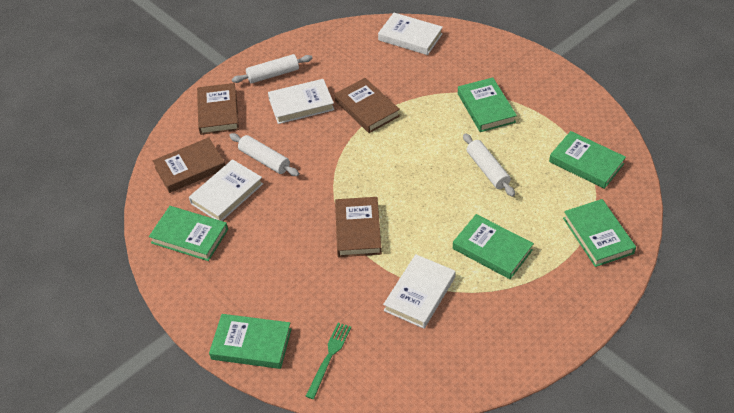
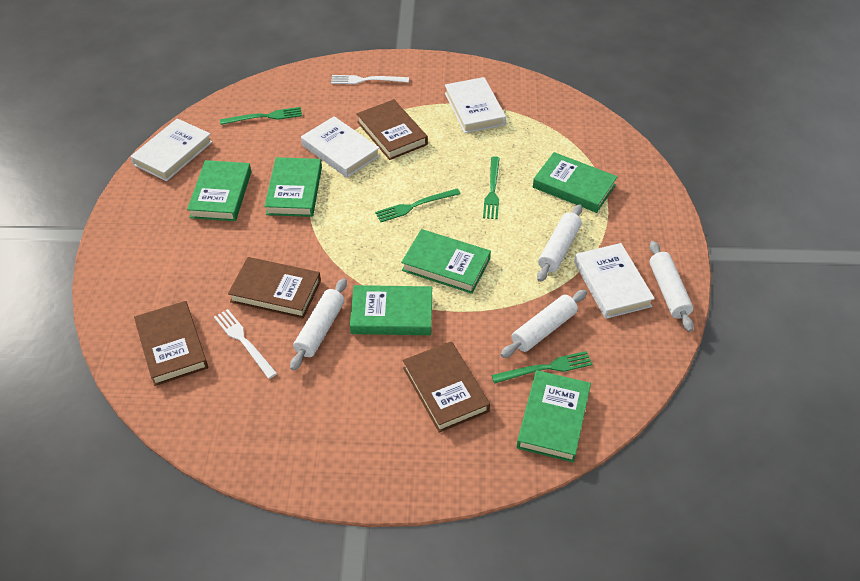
green fork: 1 -> 4
white fork: 0 -> 2
white rolling pin: 3 -> 4

